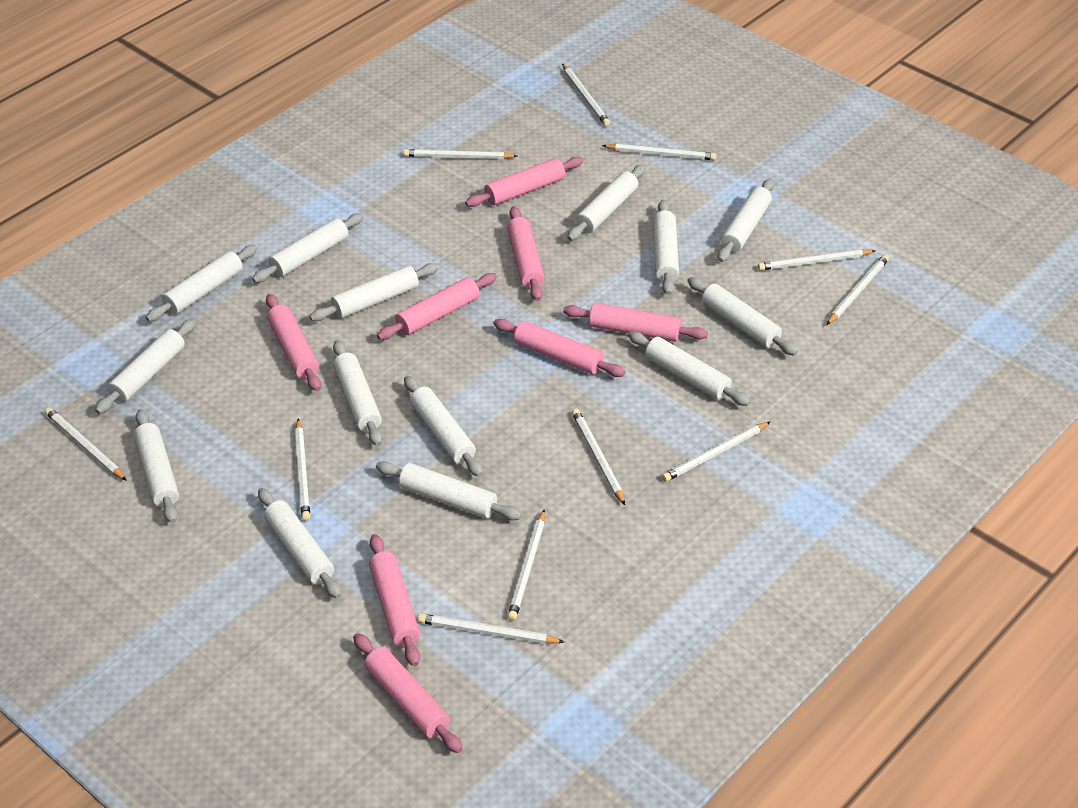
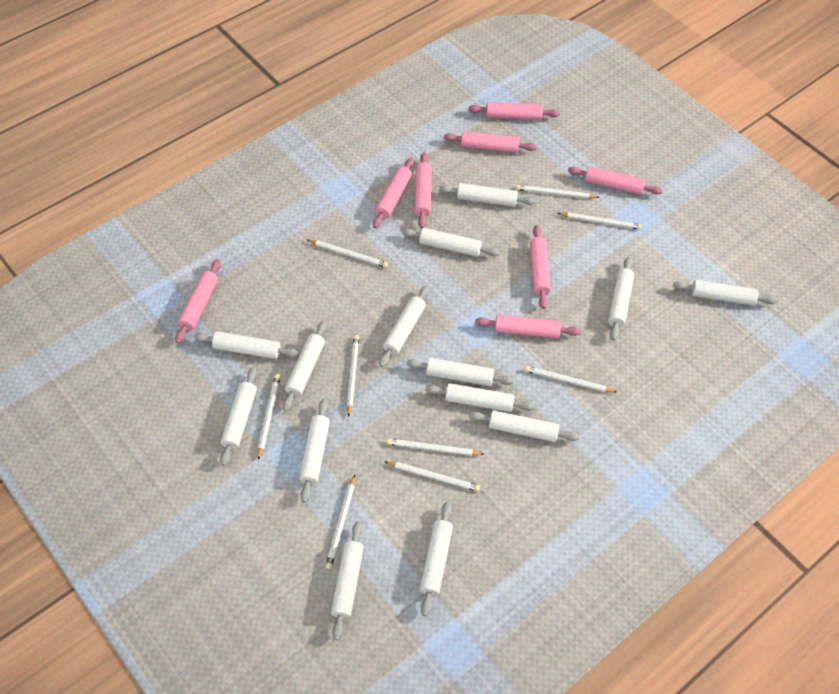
white pencil: 11 -> 9

